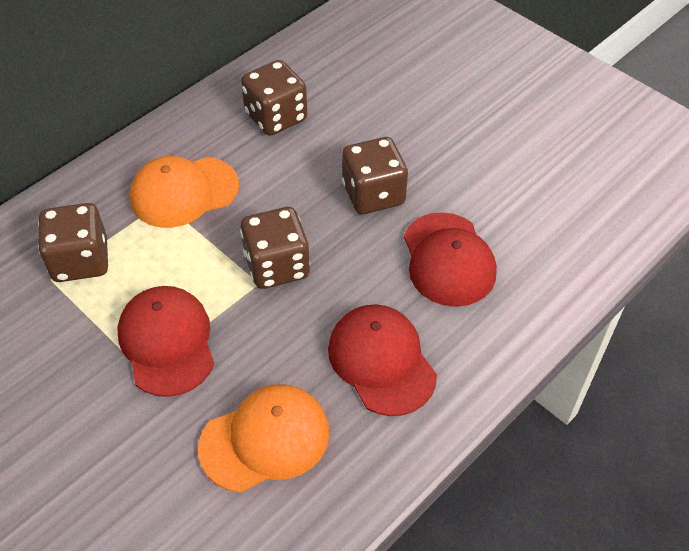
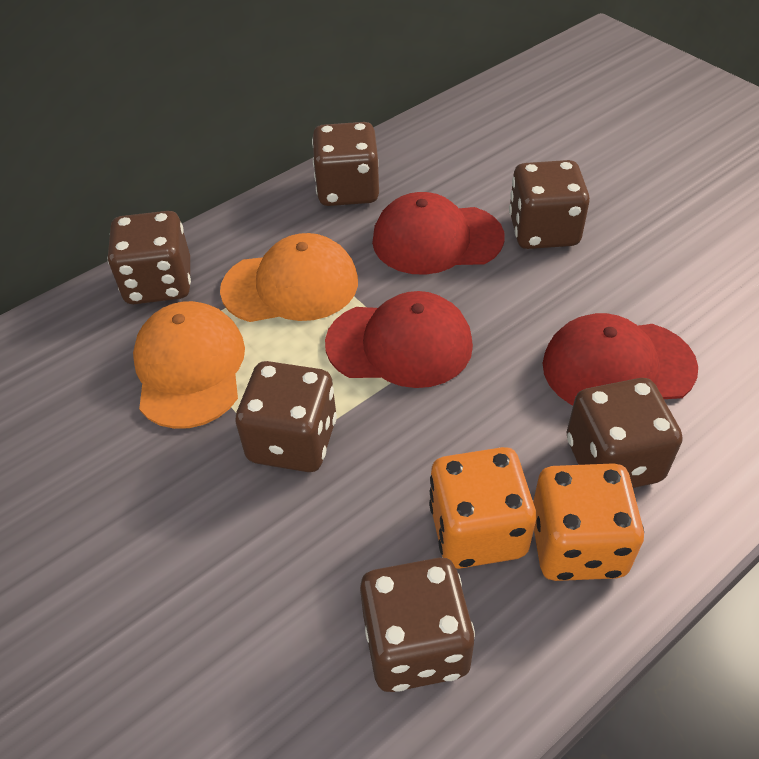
brown dice: 4 -> 6
orange dice: 0 -> 2

